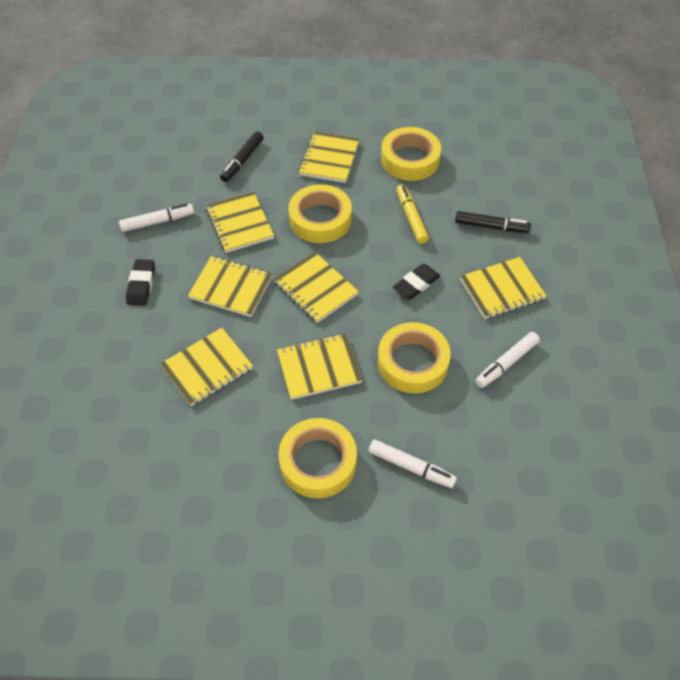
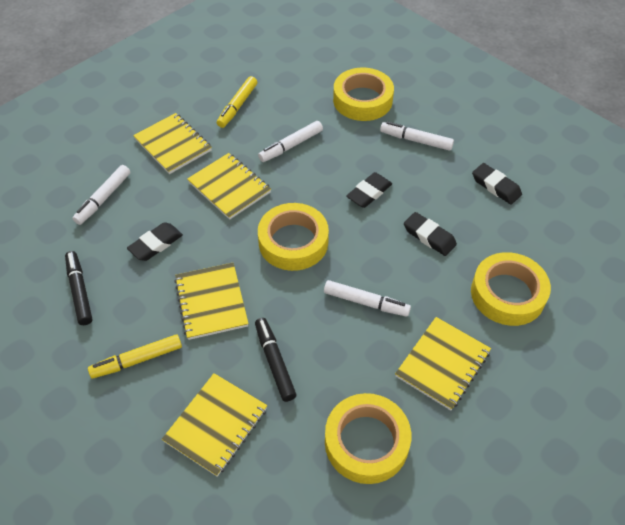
black eraser: 2 -> 4
white marker: 3 -> 4
yellow marker: 1 -> 2
yellow notebook: 7 -> 5

